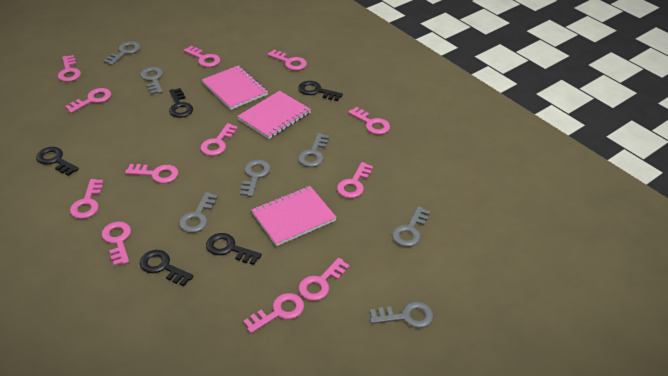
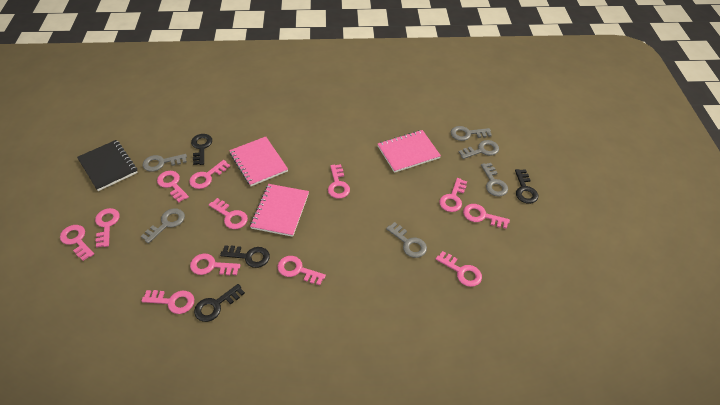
black key: 5 -> 4
black notebook: 0 -> 1
grey key: 7 -> 6

